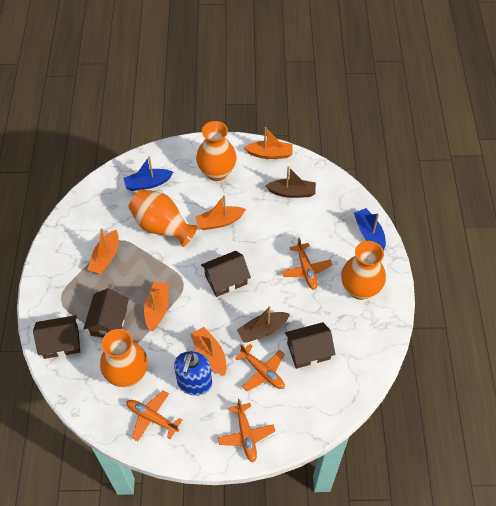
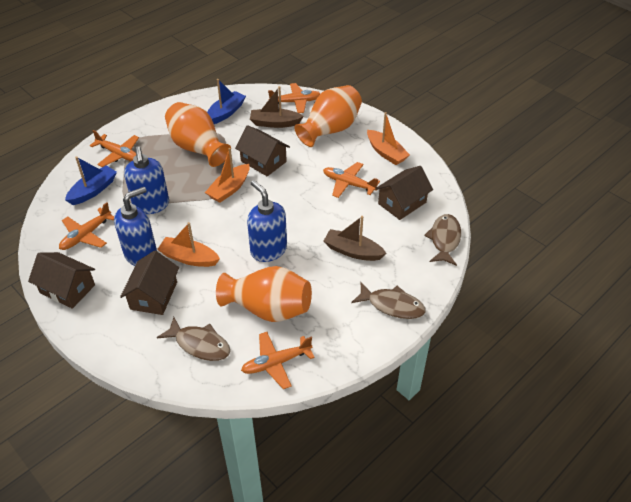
blue soap dispenser: 1 -> 3
brown fish: 0 -> 3
orange boat: 5 -> 3
orange plane: 4 -> 5
orange vase: 4 -> 3

